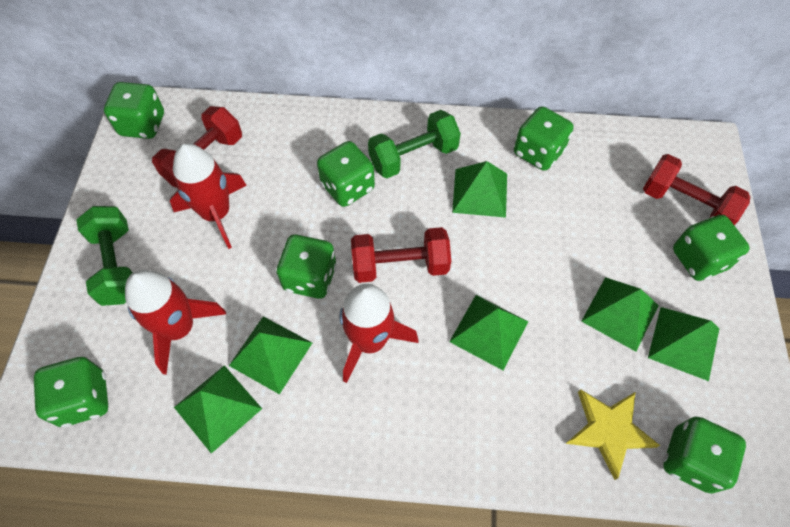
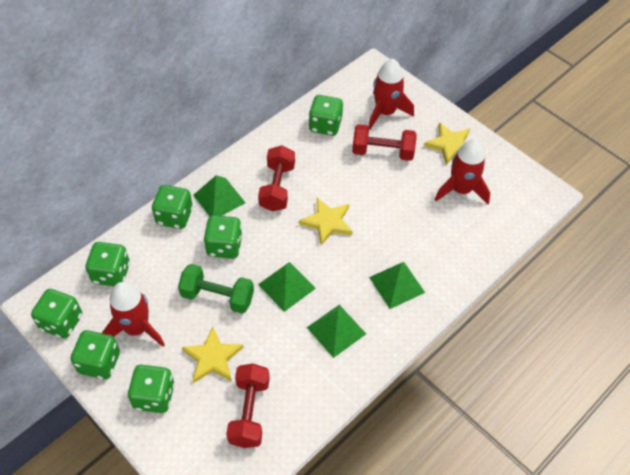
green dumbbell: 2 -> 1
green pyramid: 6 -> 4
yellow star: 1 -> 3

